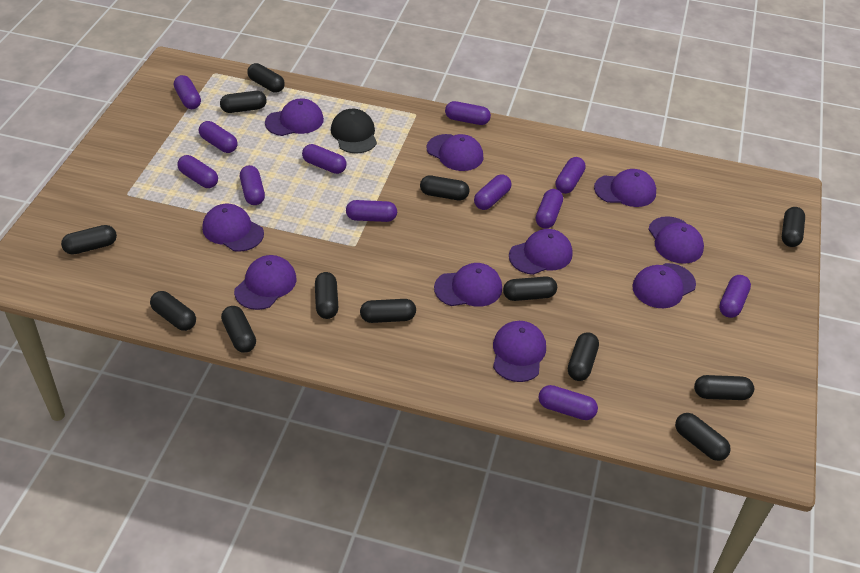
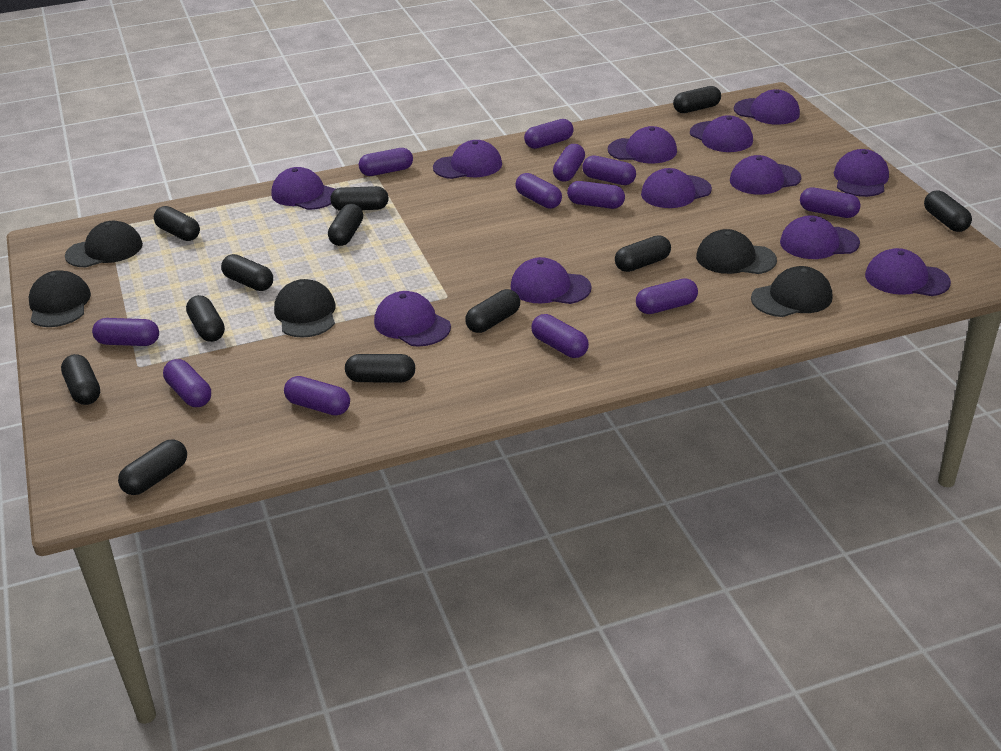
black cap: 1 -> 5
black capsule: 13 -> 12
purple cap: 10 -> 12

